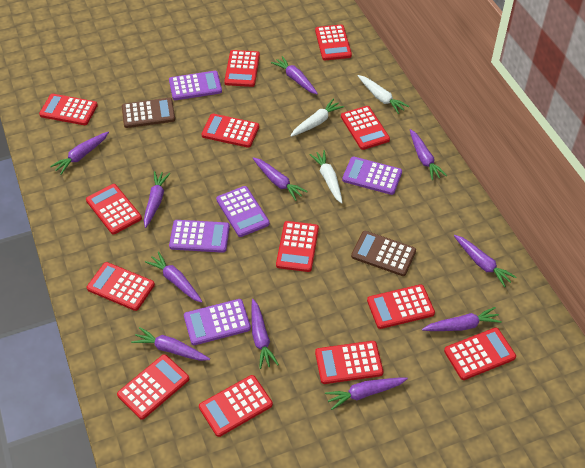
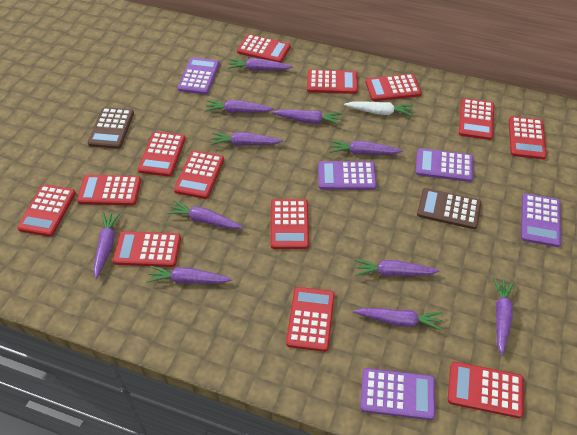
white carrot: 3 -> 1

